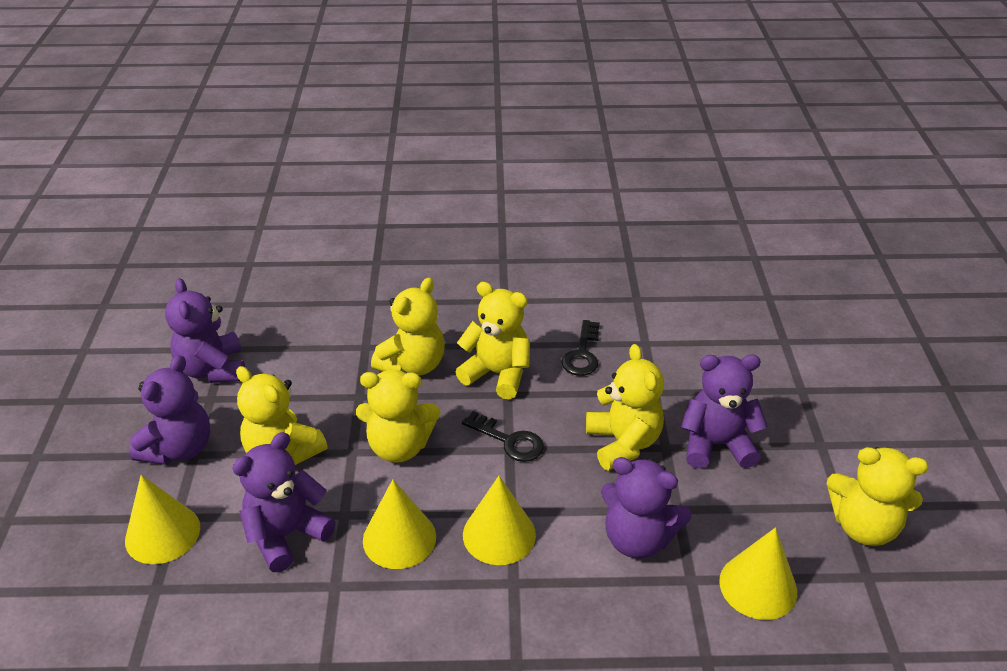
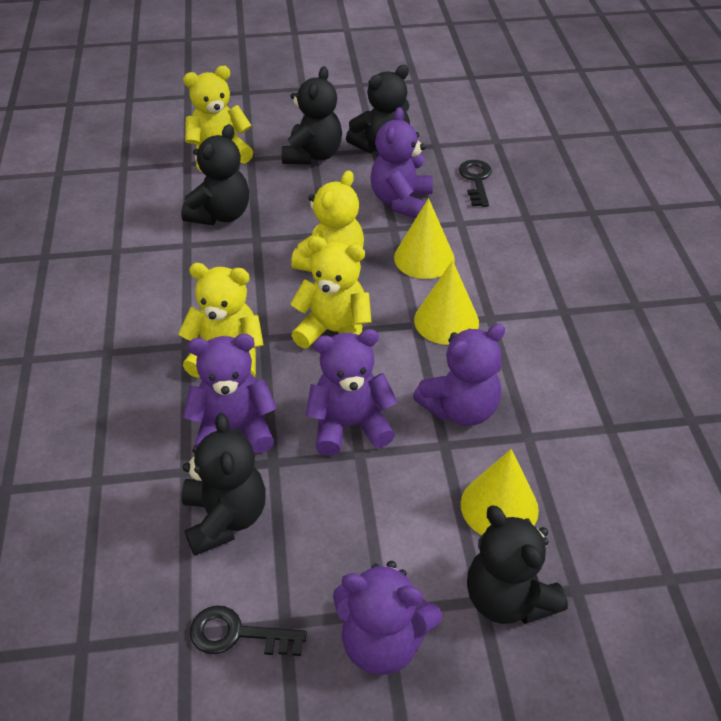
black teddy bear: 0 -> 5
yellow cone: 4 -> 3
yellow teddy bear: 6 -> 4

